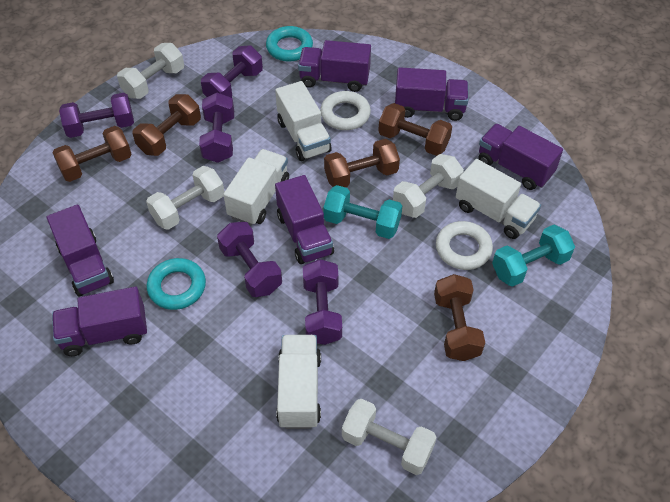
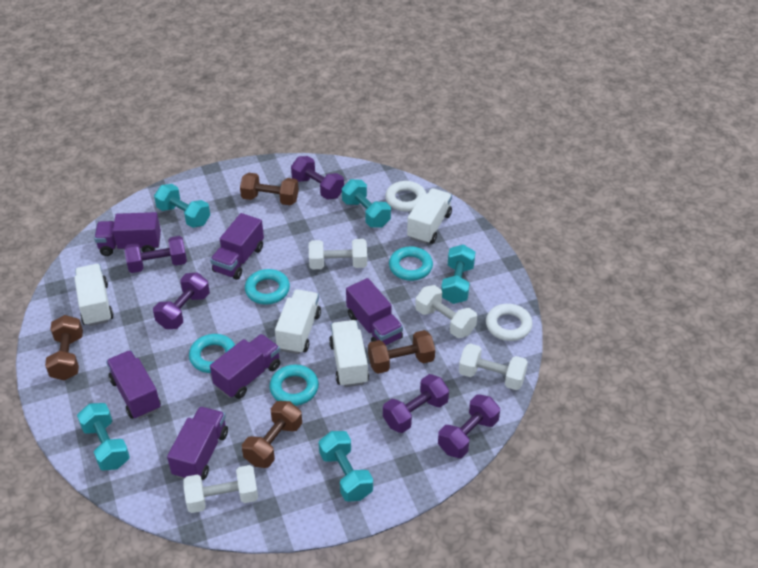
brown dumbbell: 5 -> 4
turquoise dumbbell: 2 -> 5
turquoise ring: 2 -> 4

